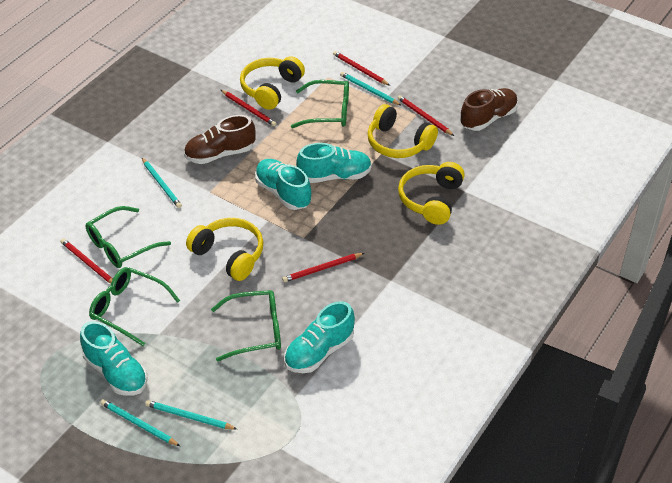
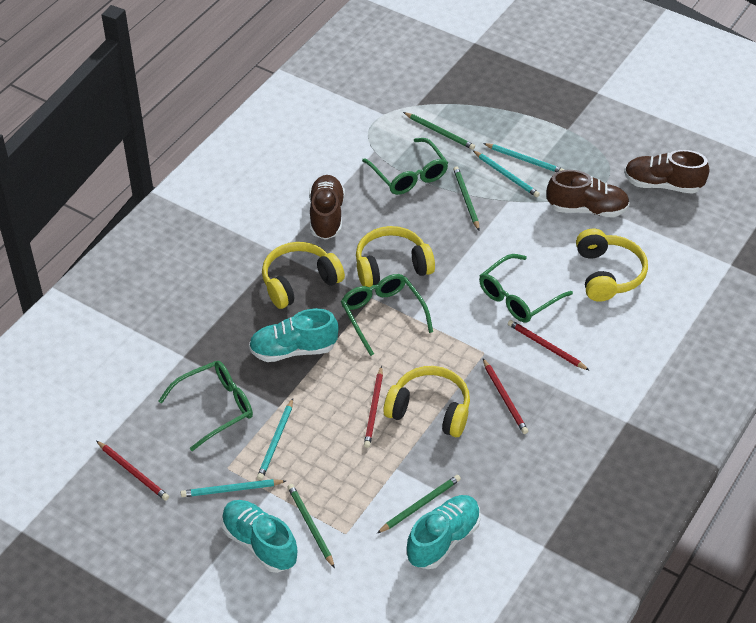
brown shoe: 2 -> 3
green pencil: 0 -> 4
red pencil: 5 -> 4
turquoise shoe: 4 -> 3

